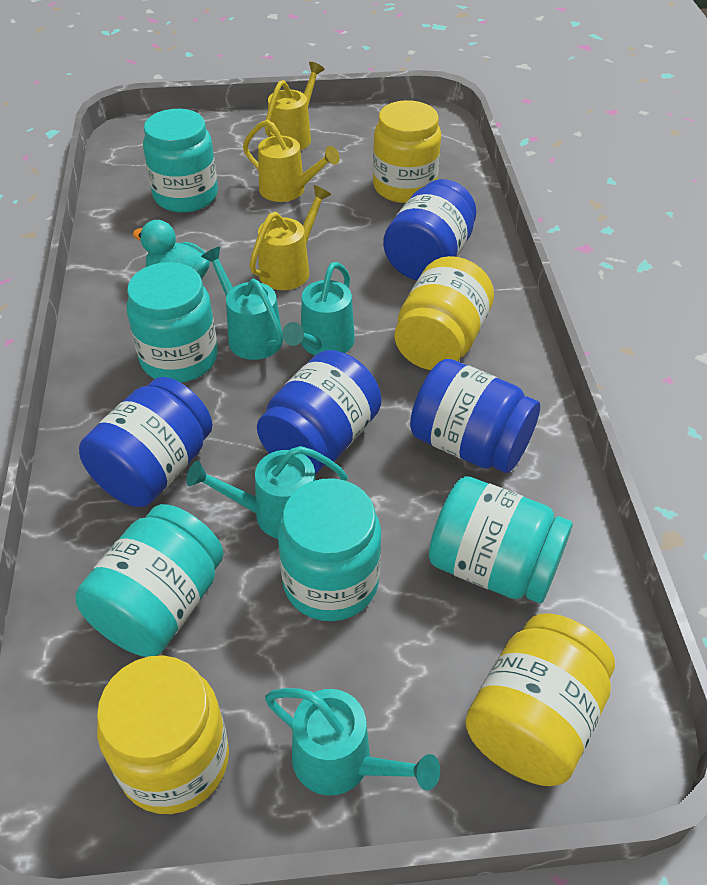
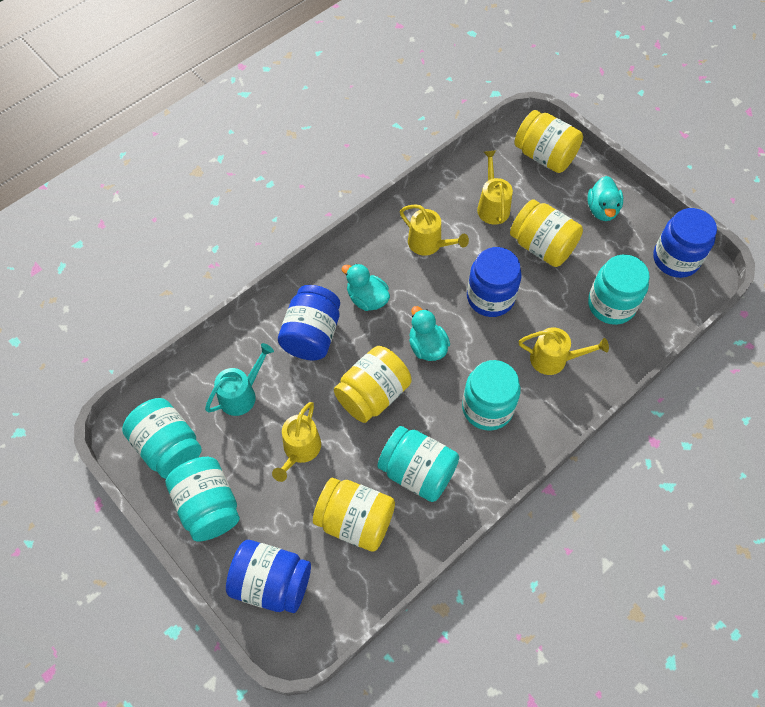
turquoise duck: 1 -> 3
turquoise watering can: 4 -> 1
yellow watering can: 3 -> 4

